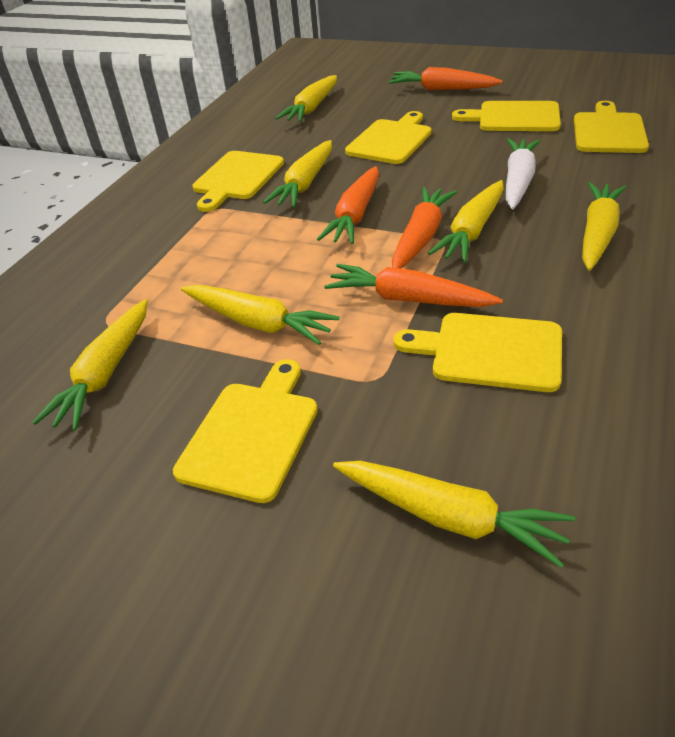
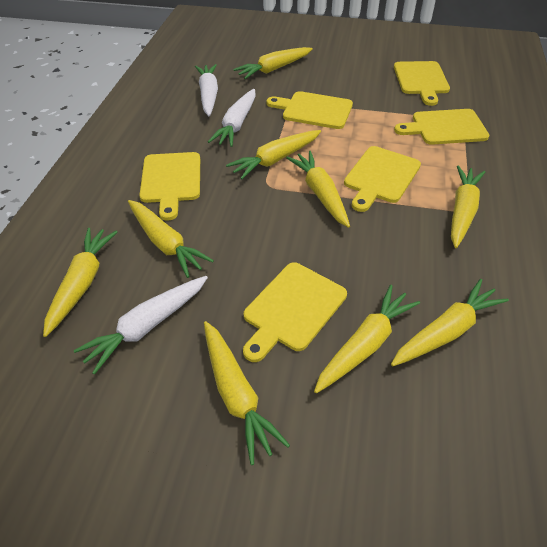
orange carrot: 4 -> 0
white carrot: 1 -> 3
yellow carrot: 7 -> 9

